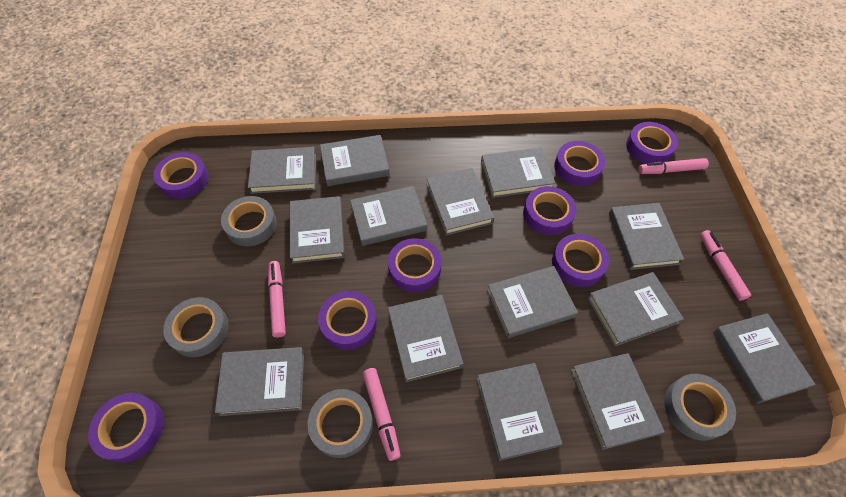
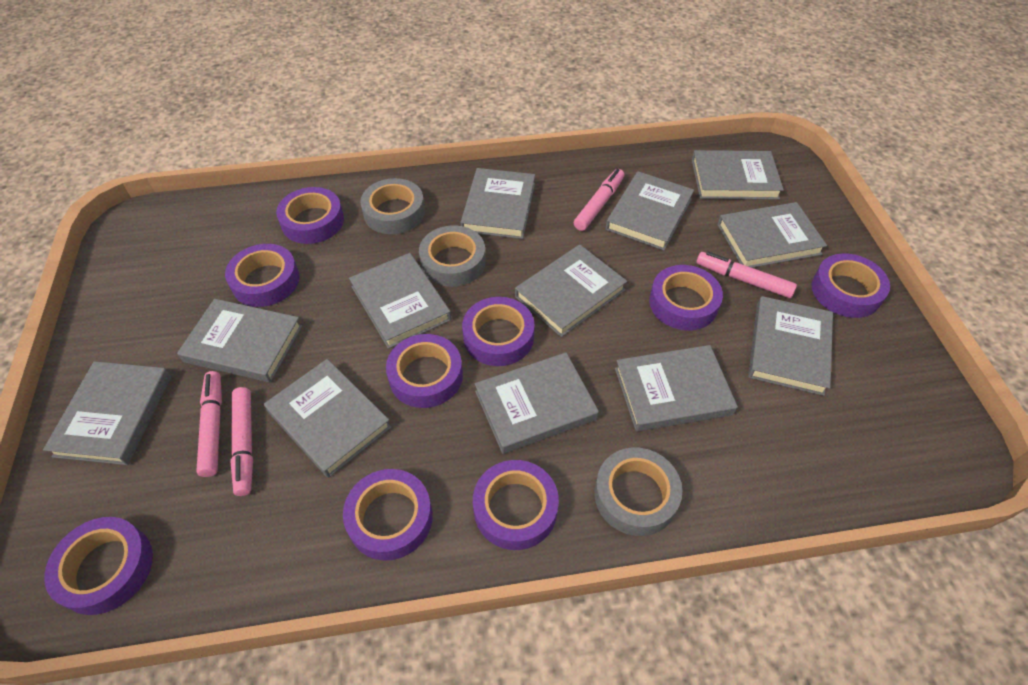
grey book: 14 -> 12
grey tape: 4 -> 3
purple tape: 8 -> 9

